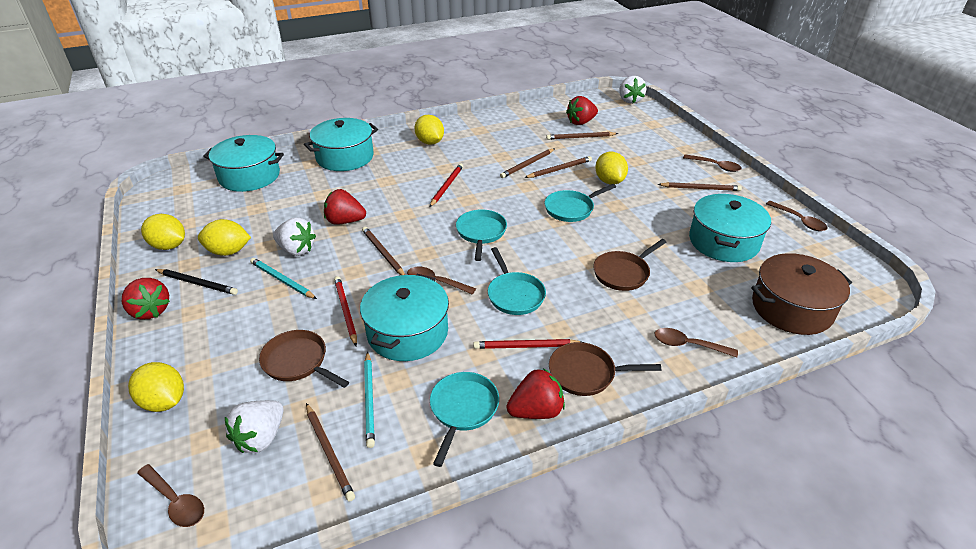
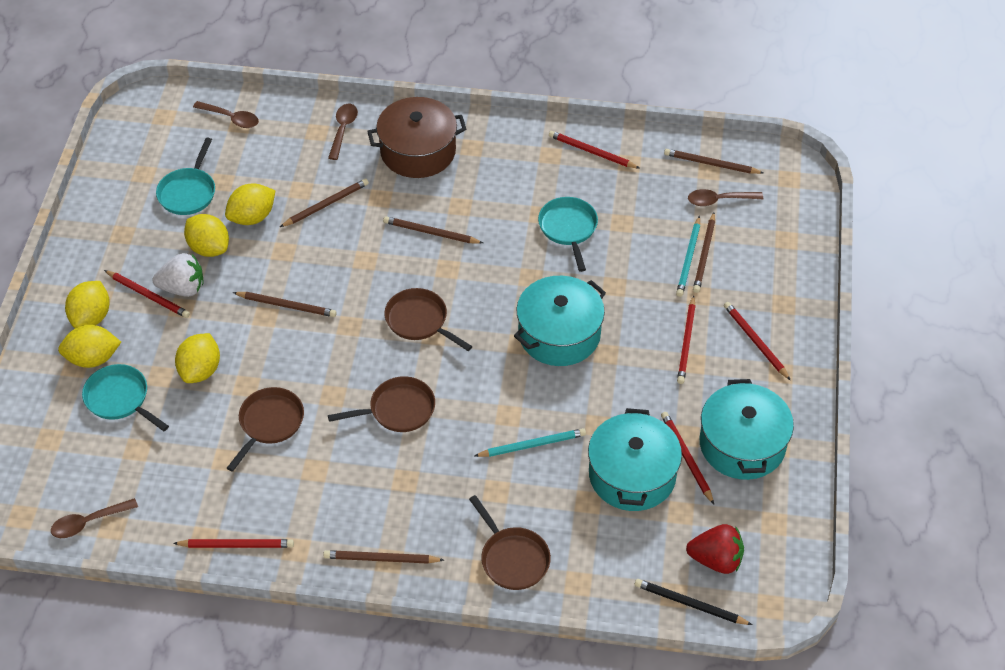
brown pan: 3 -> 4
brown spoon: 5 -> 4
red pencil: 3 -> 6
red strawberry: 4 -> 1
turquoise pan: 4 -> 3
turquoise pot: 4 -> 3
white strawberry: 3 -> 1

